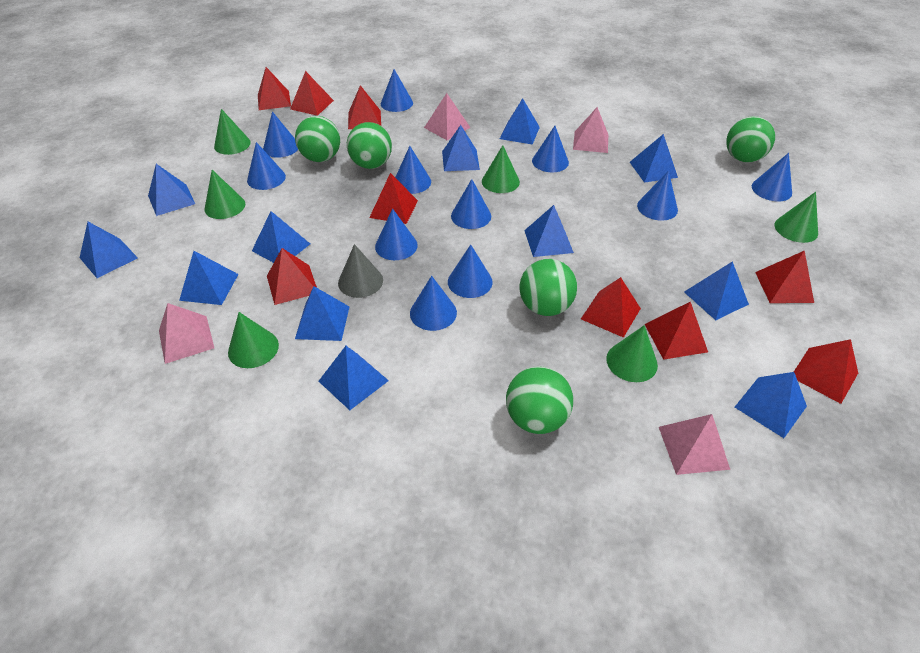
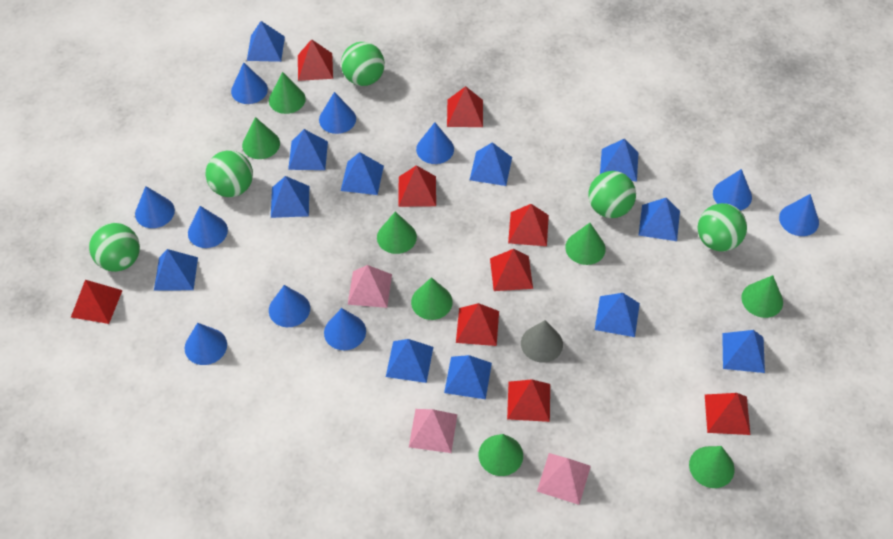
blue cone: 11 -> 10
green cone: 6 -> 8
pink pyramid: 4 -> 3

